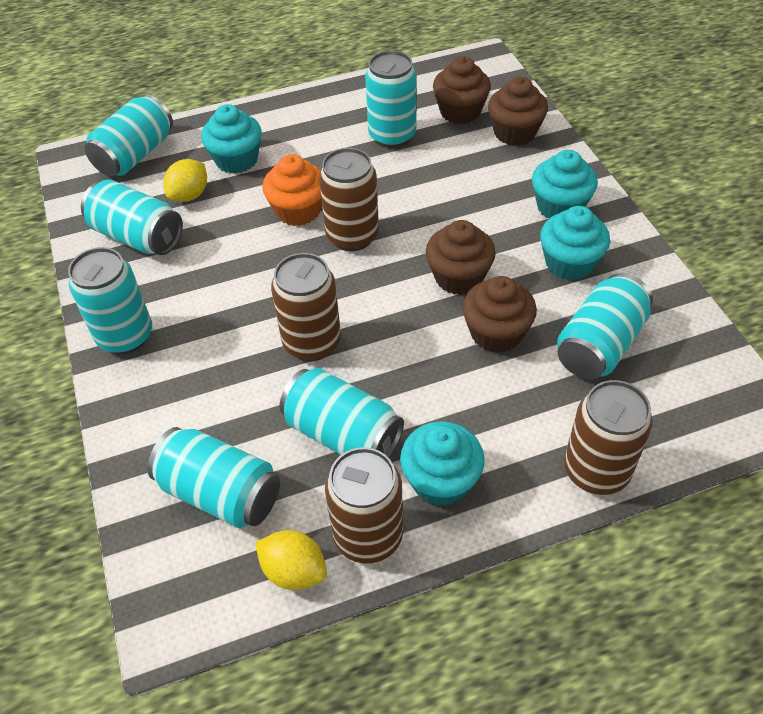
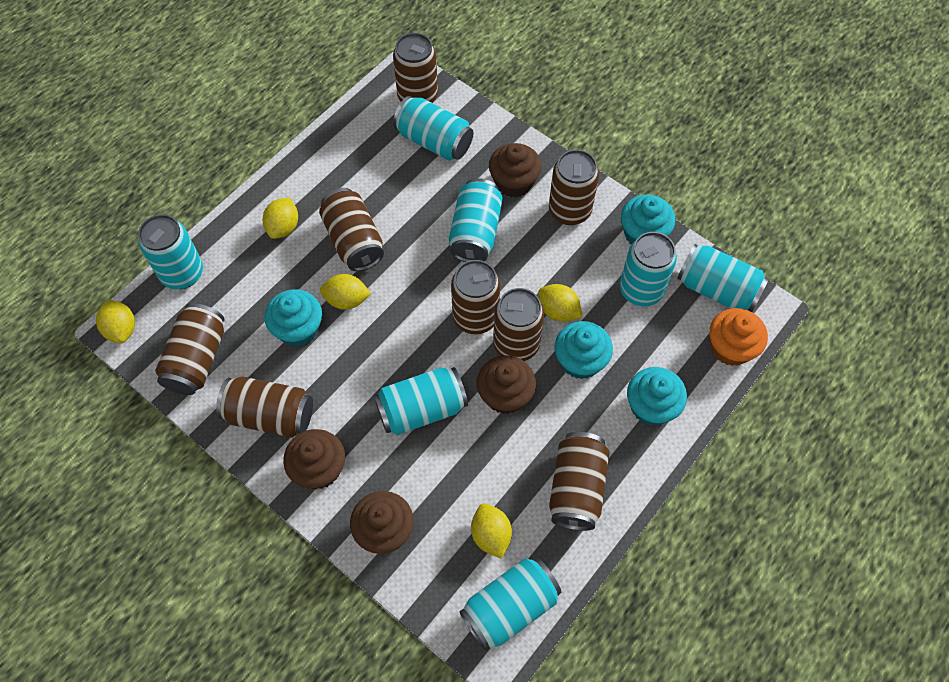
brown can: 4 -> 8
yellow lemon: 2 -> 5

